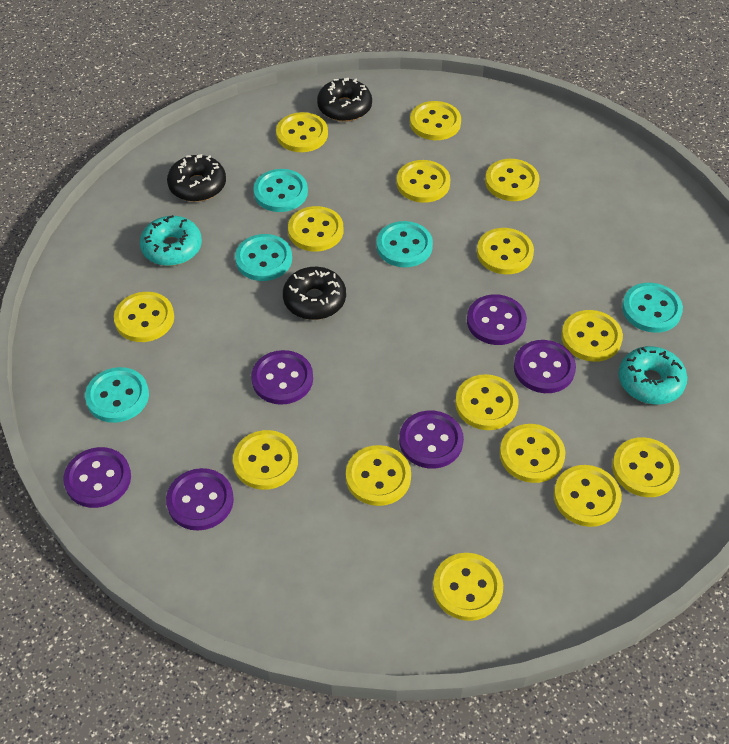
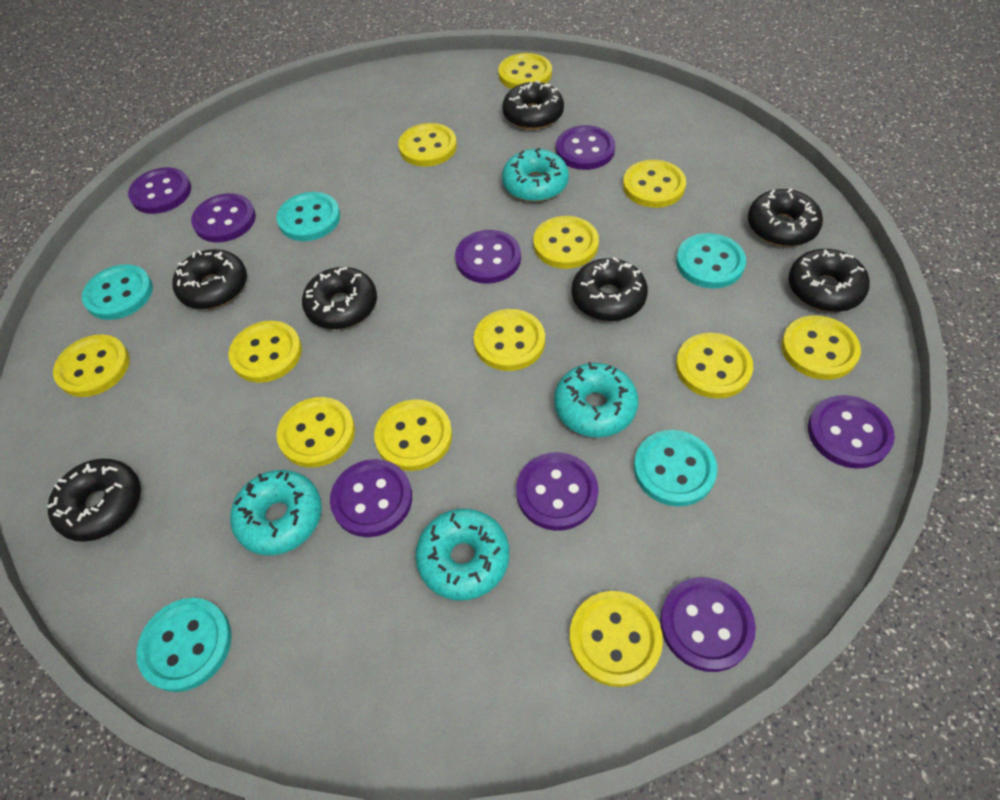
black donut: 3 -> 7
purple button: 6 -> 8
turquoise donut: 2 -> 4
yellow button: 15 -> 12

